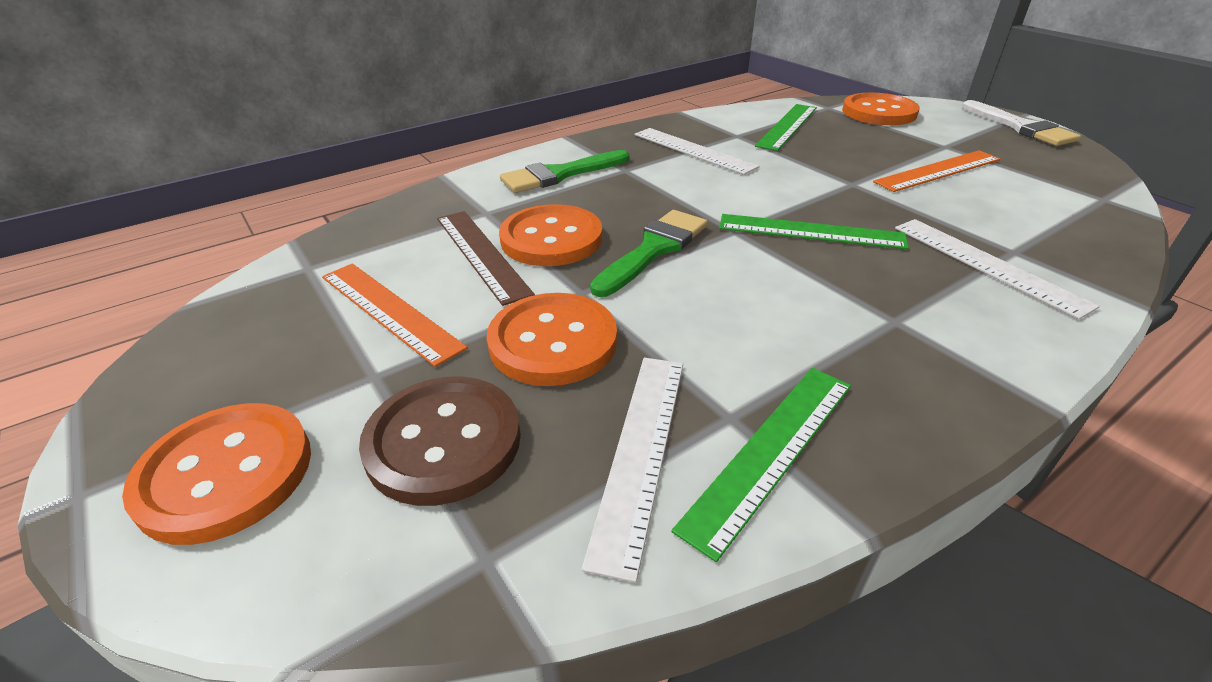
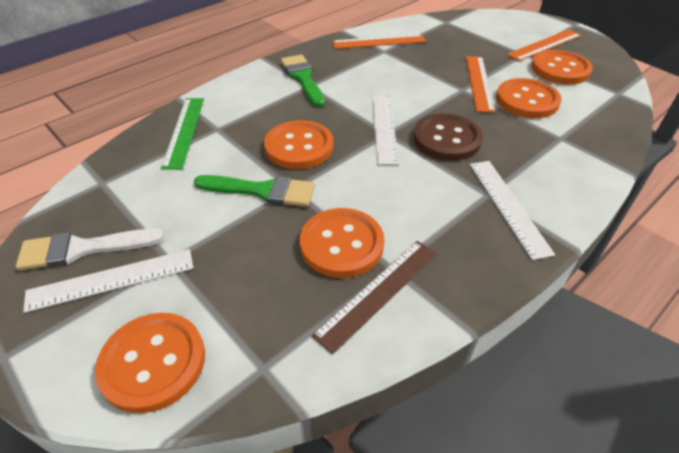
green ruler: 3 -> 1
orange button: 4 -> 5
orange ruler: 2 -> 3

